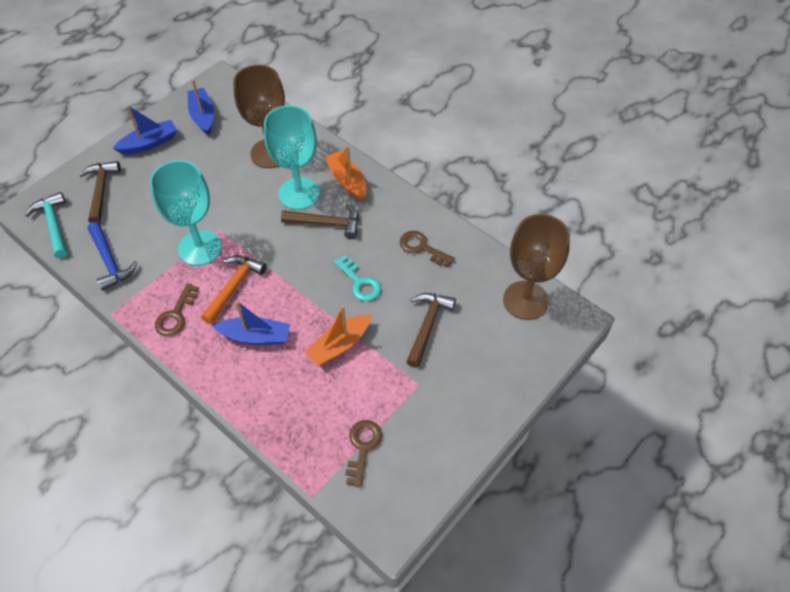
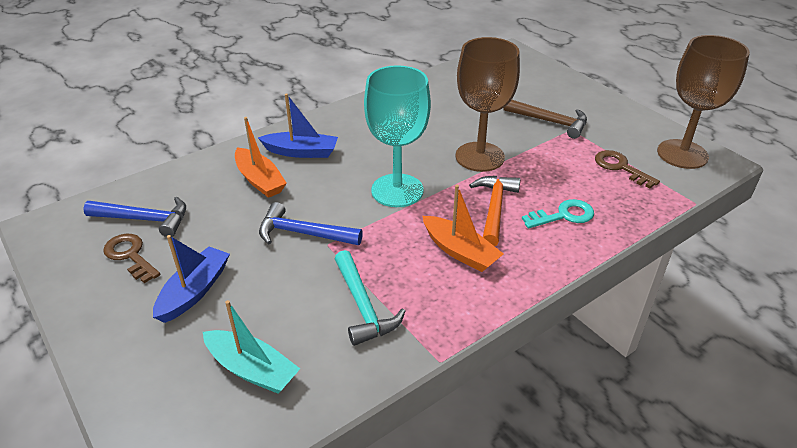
blue boat: 3 -> 2
blue hammer: 1 -> 2
brown hammer: 3 -> 1
brown key: 3 -> 2
turquoise boat: 0 -> 1
turquoise goblet: 2 -> 1

